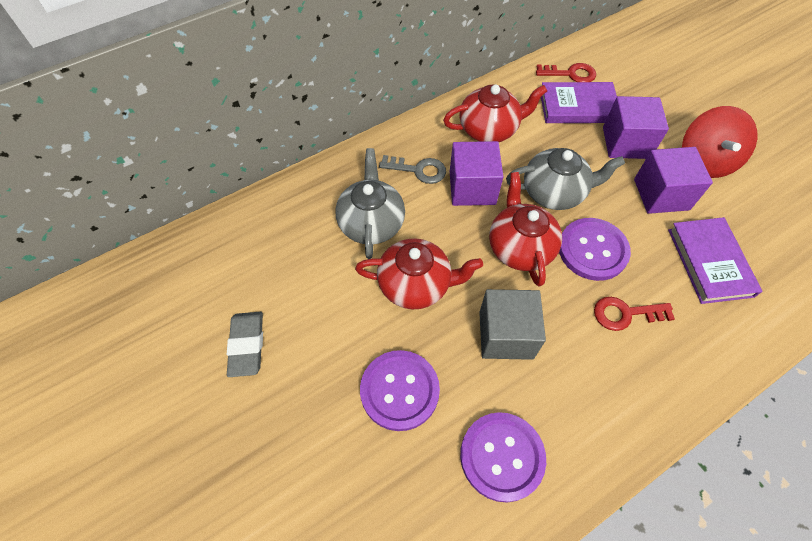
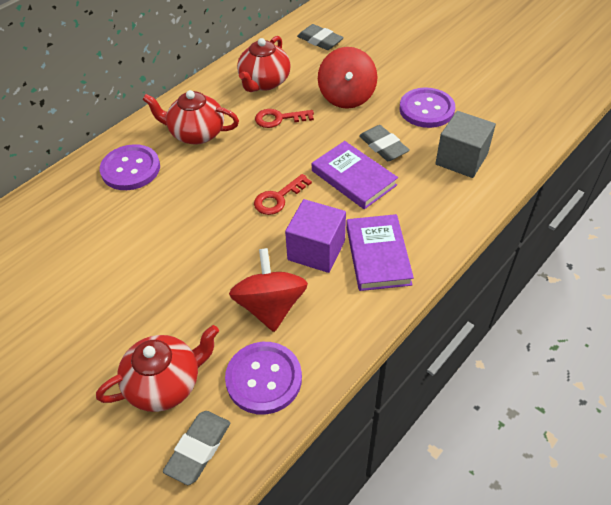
grey eraser: 1 -> 3
grey key: 1 -> 0
grey teapot: 2 -> 0
purple cube: 3 -> 1
red spinning top: 1 -> 2

